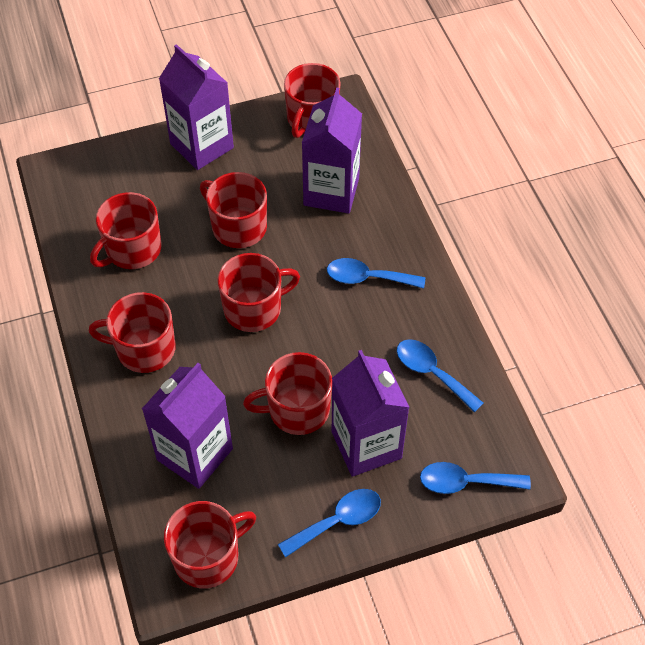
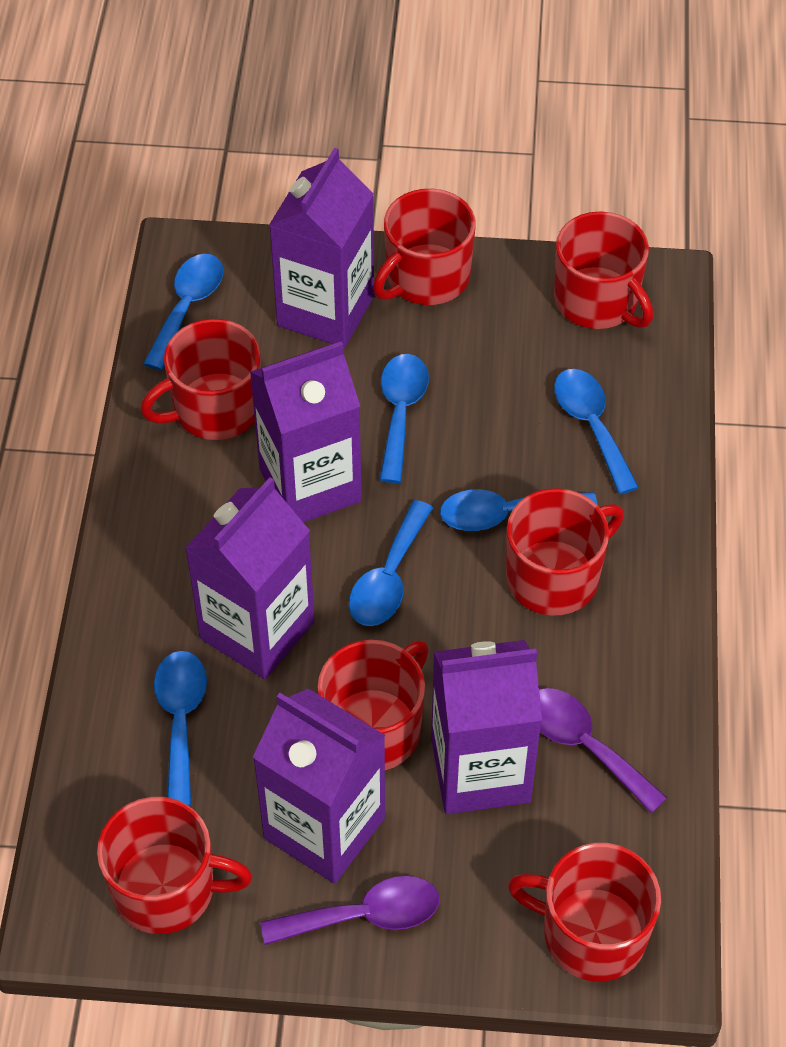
blue spoon: 4 -> 6
purple carton: 4 -> 5
purple spoon: 0 -> 2

